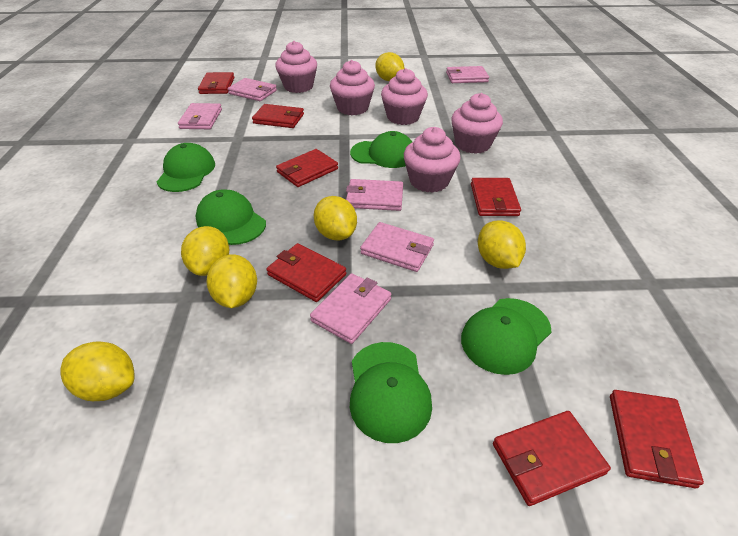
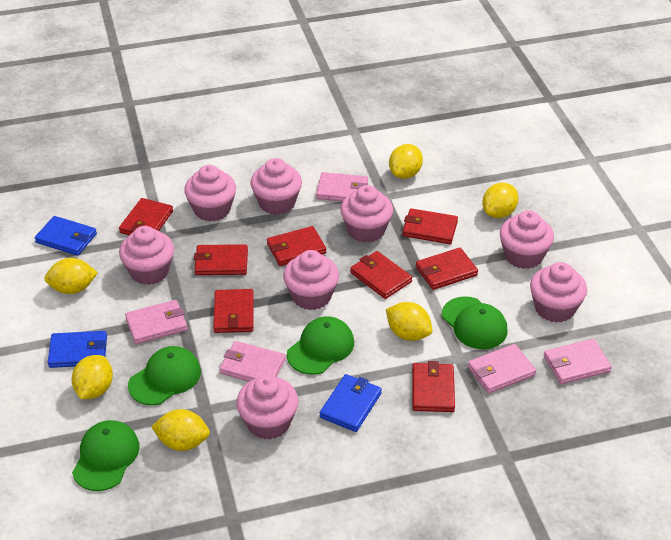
blue wallet: 0 -> 3
green cap: 5 -> 4
pink cupcake: 5 -> 8
pink wallet: 6 -> 5
red wallet: 7 -> 8

